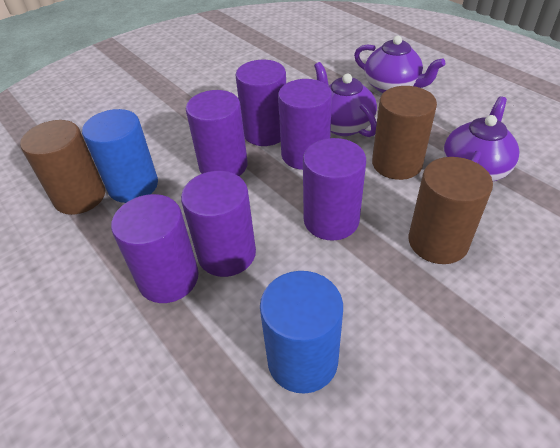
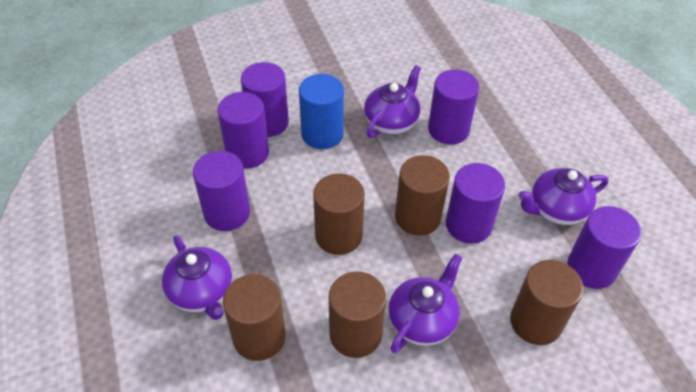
blue cylinder: 2 -> 1
brown cylinder: 3 -> 5
purple teapot: 3 -> 4

